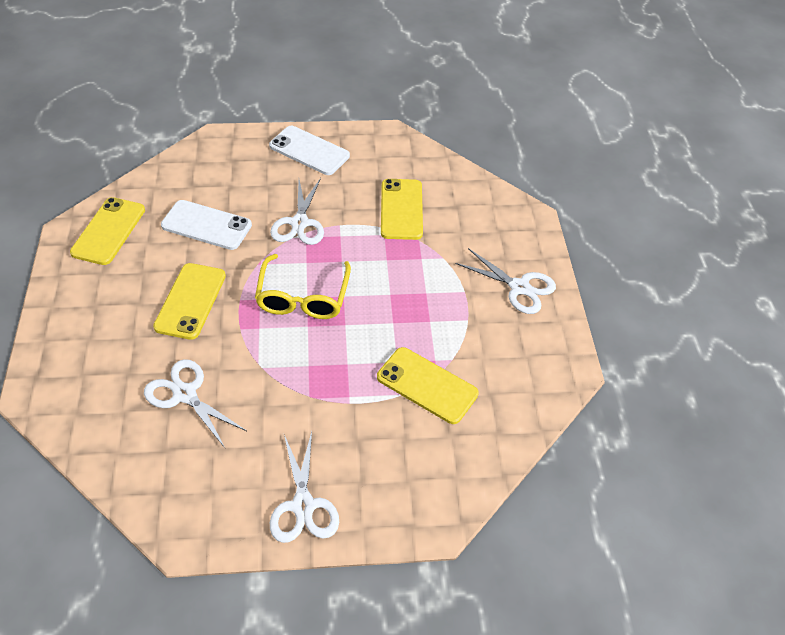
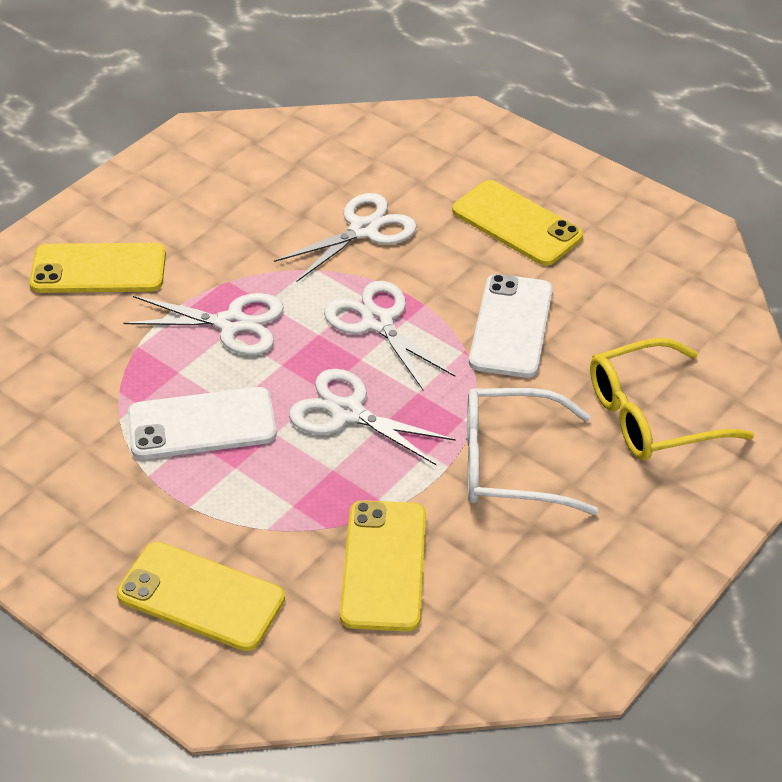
white glasses: 0 -> 1

